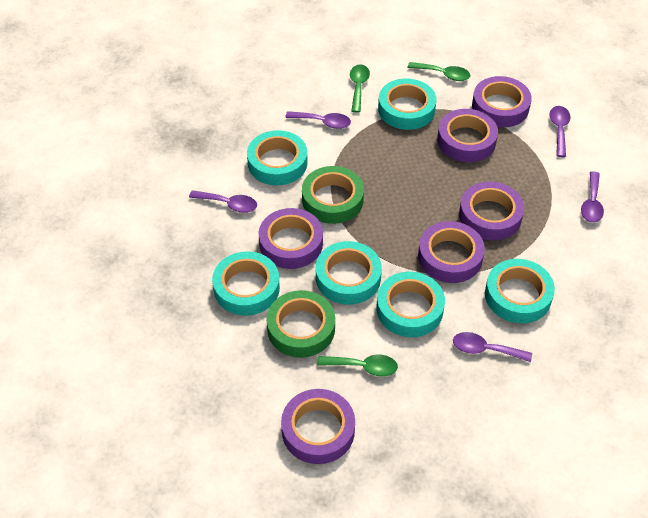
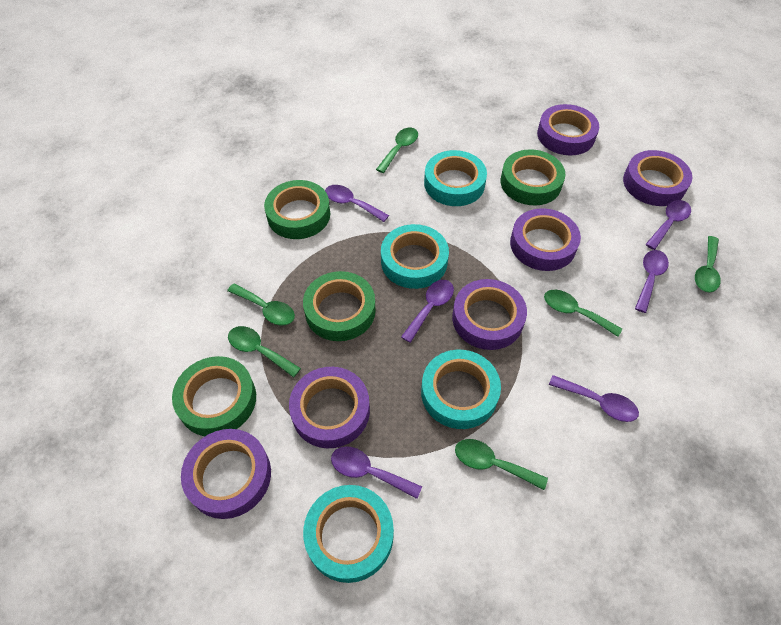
green spoon: 3 -> 6
green tape: 2 -> 4
purple spoon: 5 -> 6
turquoise tape: 6 -> 4

